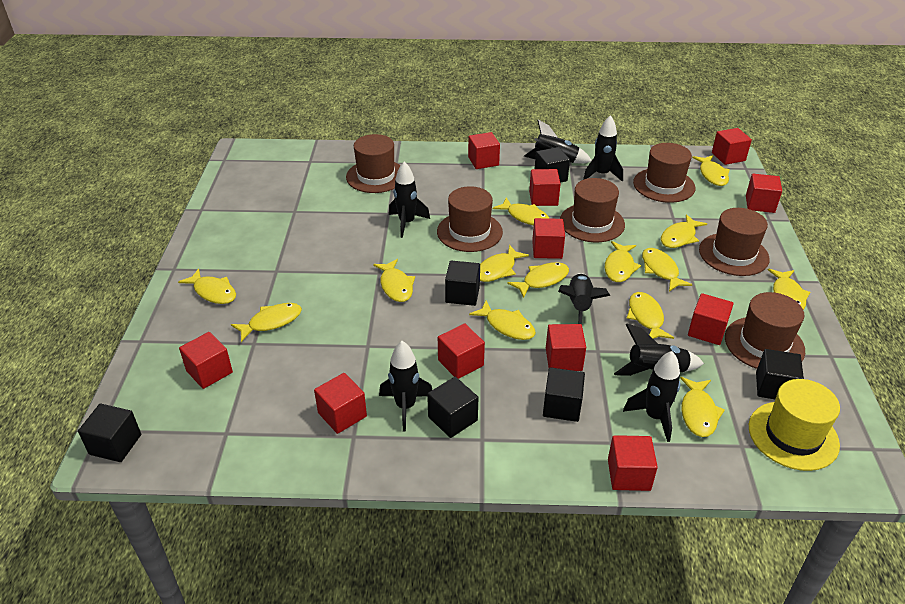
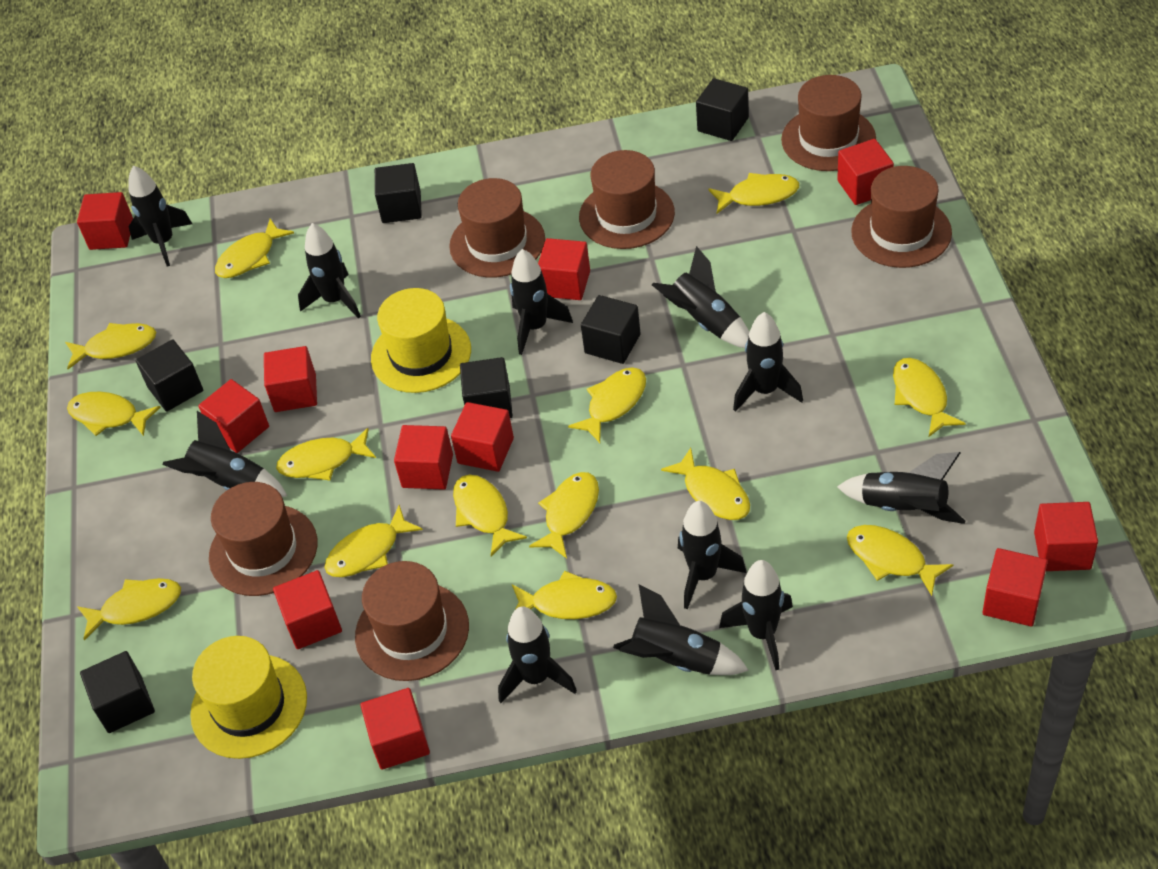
black rocket: 7 -> 11
yellow hat: 1 -> 2

